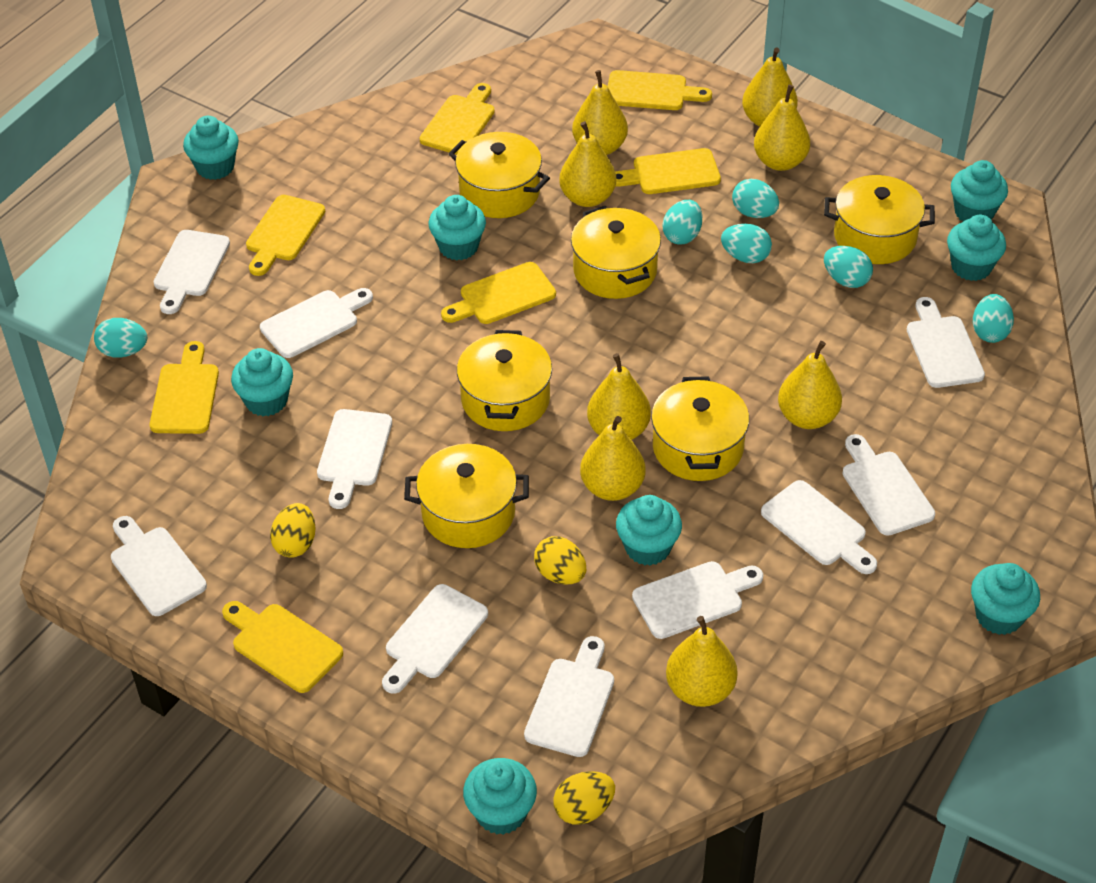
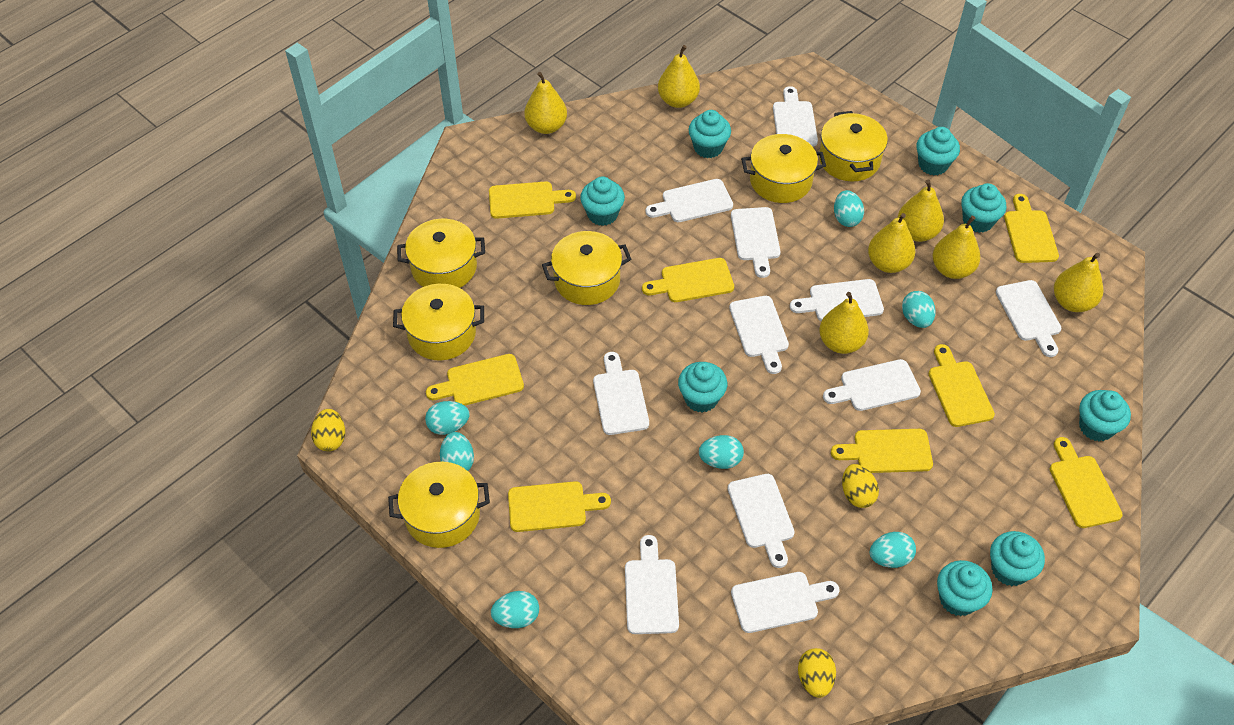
turquoise egg: 6 -> 7
white cutting board: 10 -> 11
yellow cutting board: 7 -> 8
yellow pear: 8 -> 7

